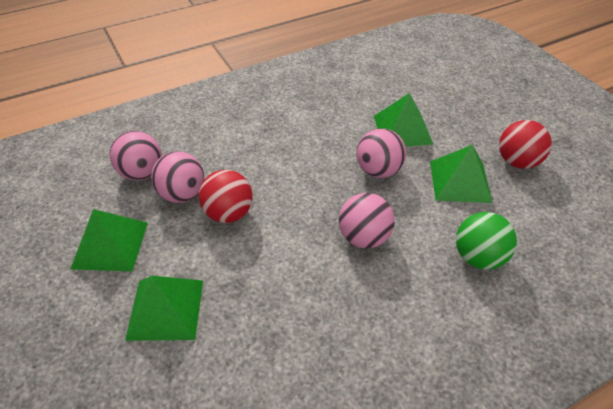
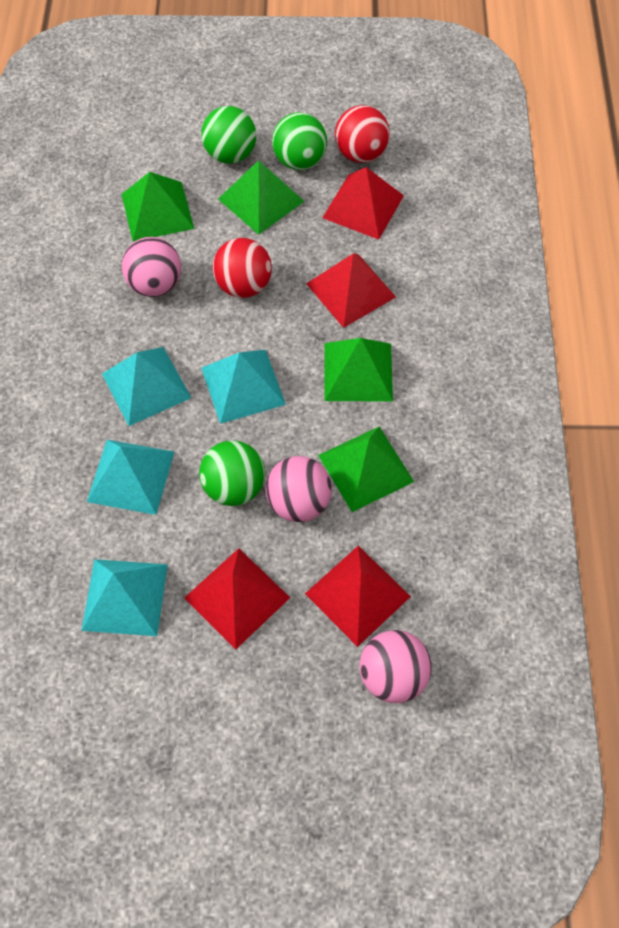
green ball: 1 -> 3
pink ball: 4 -> 3
red pyramid: 0 -> 4
turquoise pyramid: 0 -> 4

